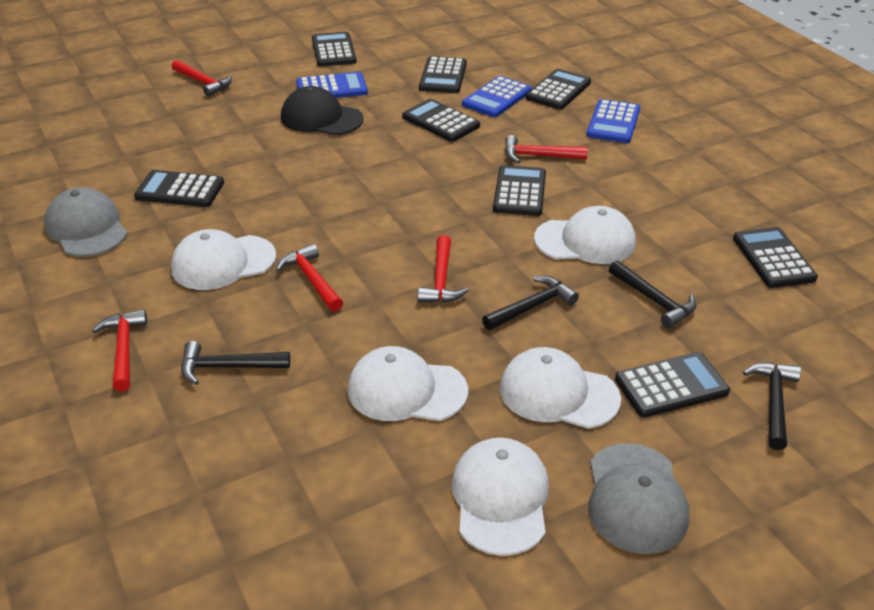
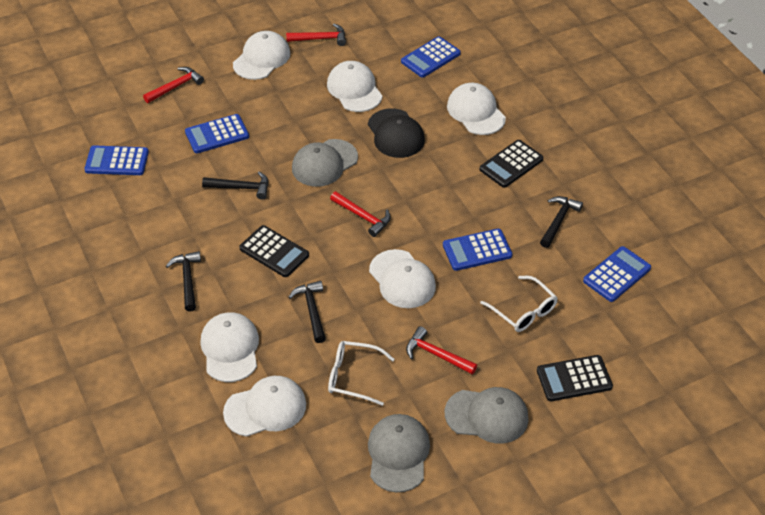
black calculator: 8 -> 3
blue calculator: 3 -> 5
grey cap: 2 -> 3
red hammer: 5 -> 4
white cap: 5 -> 6
white glasses: 0 -> 2

